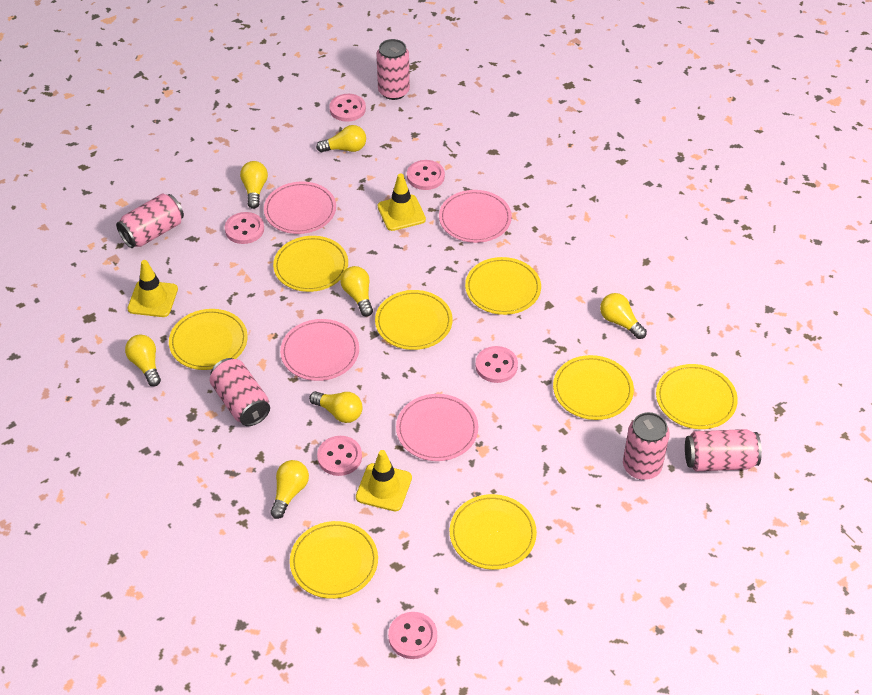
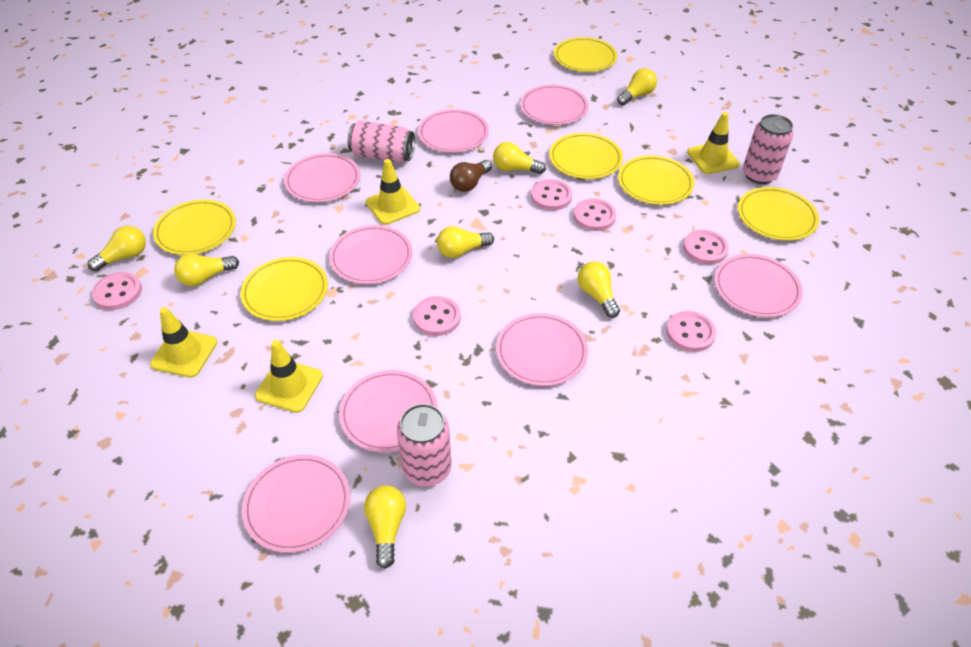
brown light bulb: 0 -> 1
pink can: 5 -> 3
pink plate: 4 -> 8
yellow plate: 8 -> 6
yellow traffic cone: 3 -> 4

